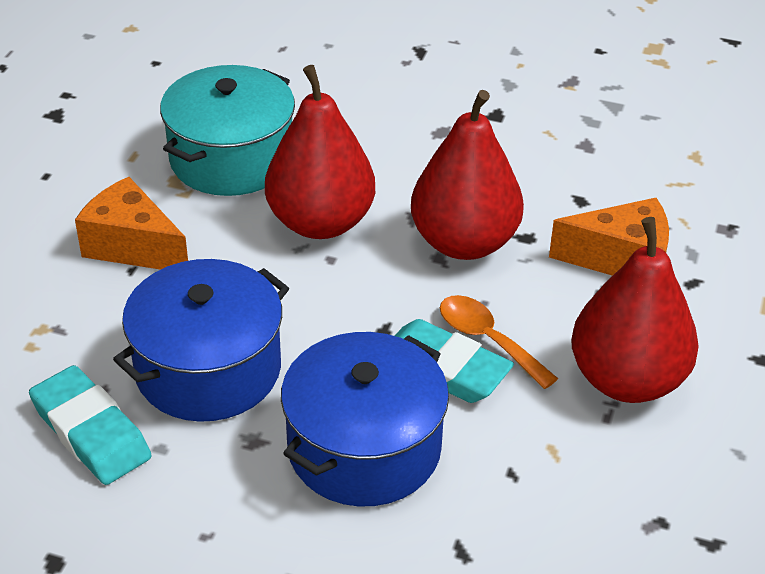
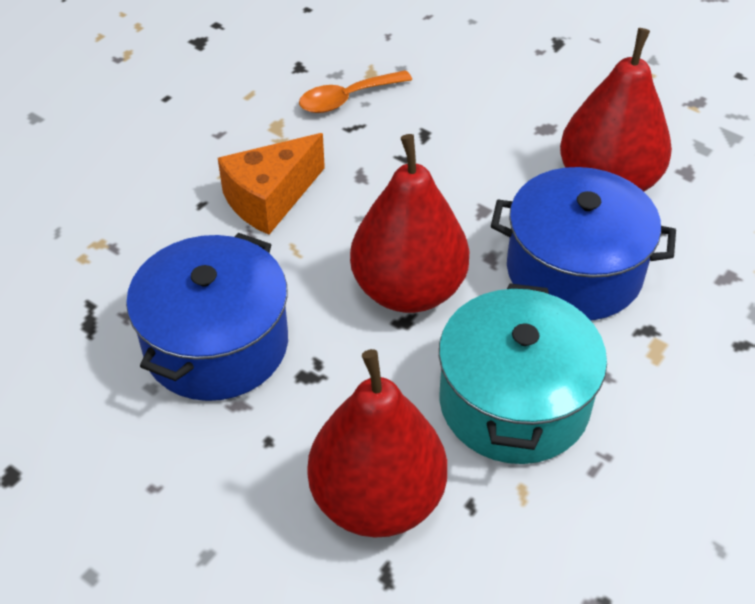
orange cheese: 2 -> 1
turquoise eraser: 2 -> 0

